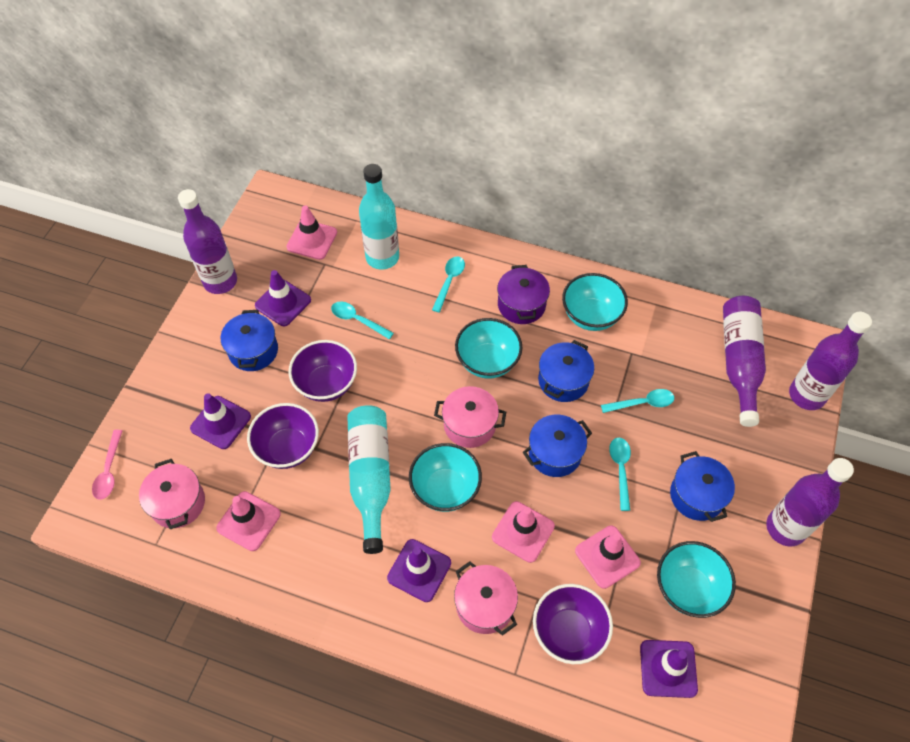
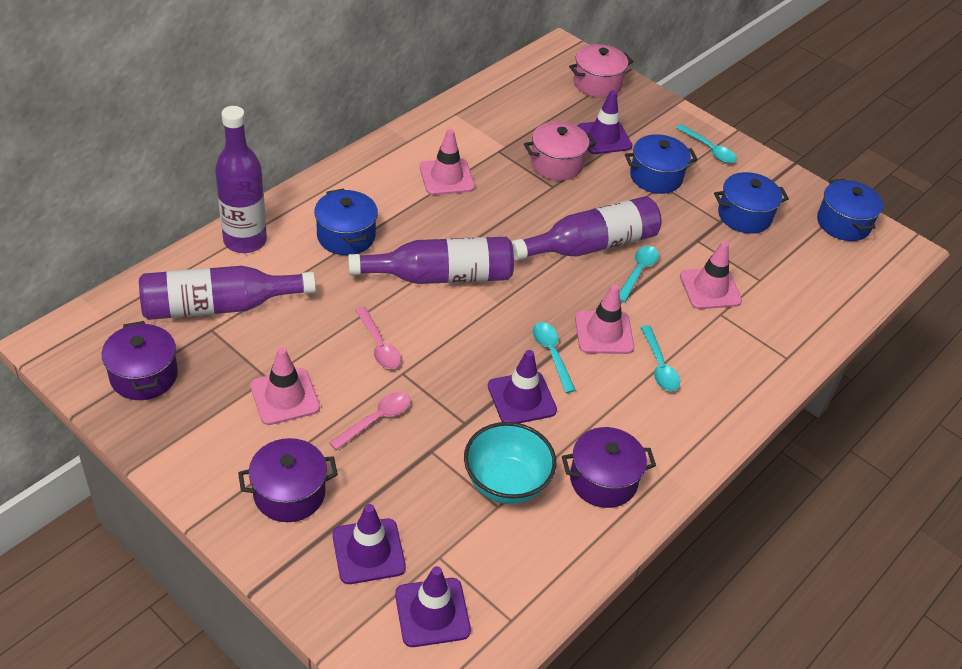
pink pot: 3 -> 2
pink spoon: 1 -> 2
purple bowl: 3 -> 0
purple pot: 1 -> 3
turquoise bottle: 2 -> 0
turquoise bowl: 4 -> 1

